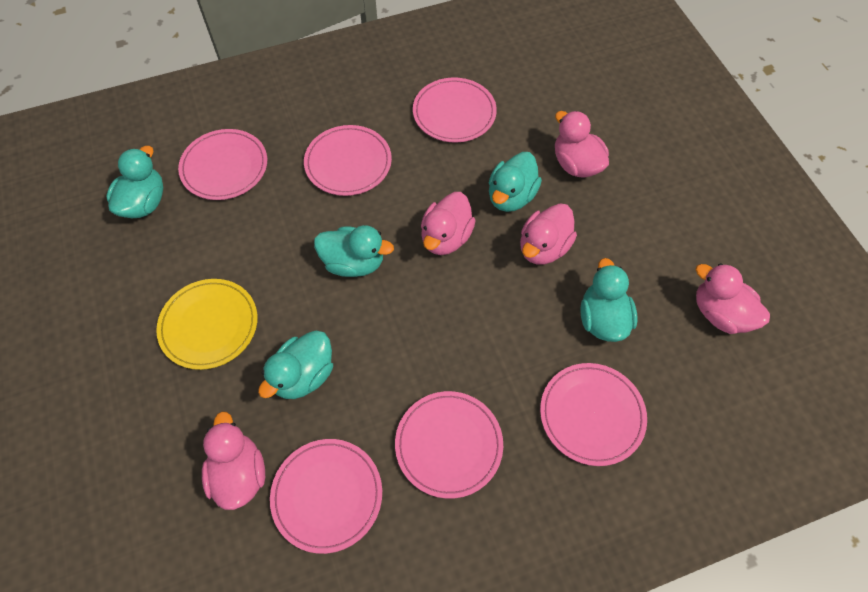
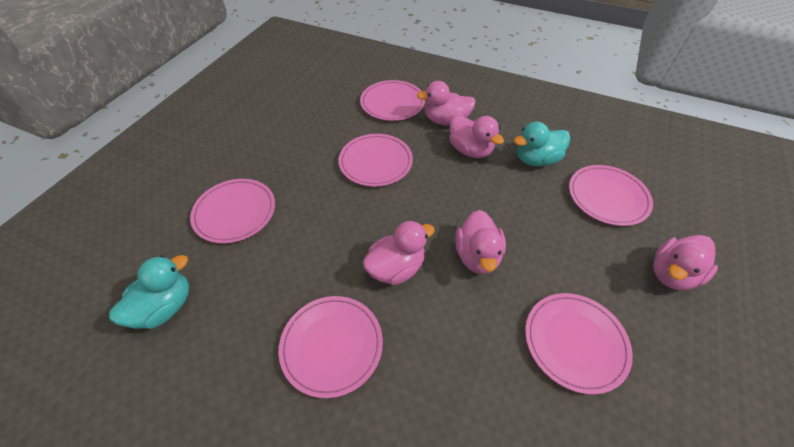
turquoise duck: 5 -> 2
yellow plate: 1 -> 0

